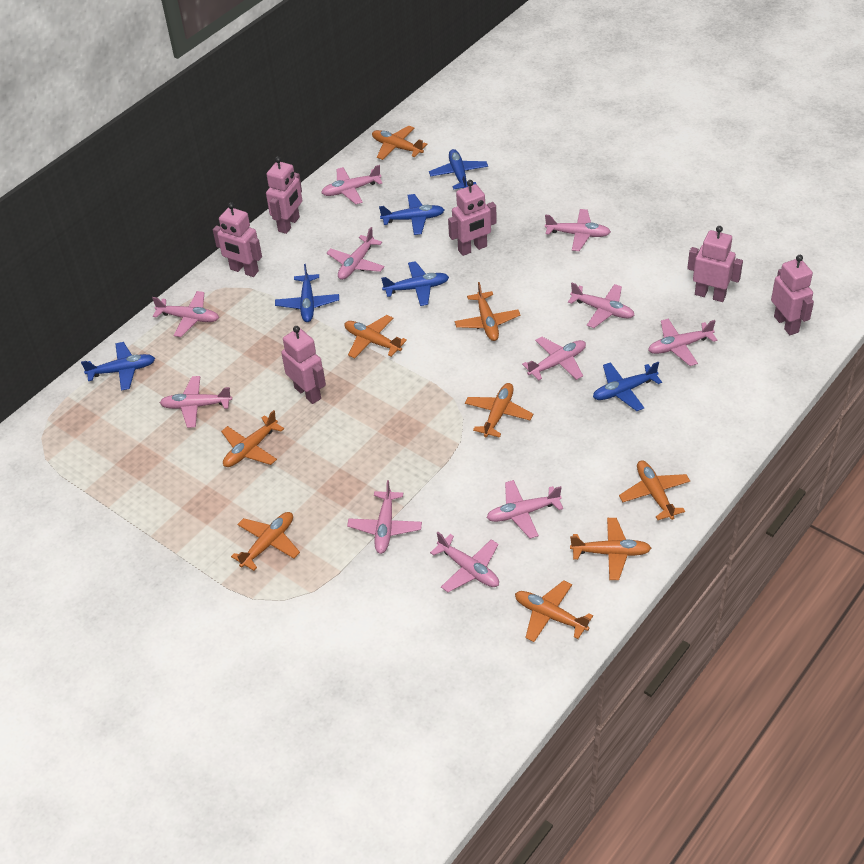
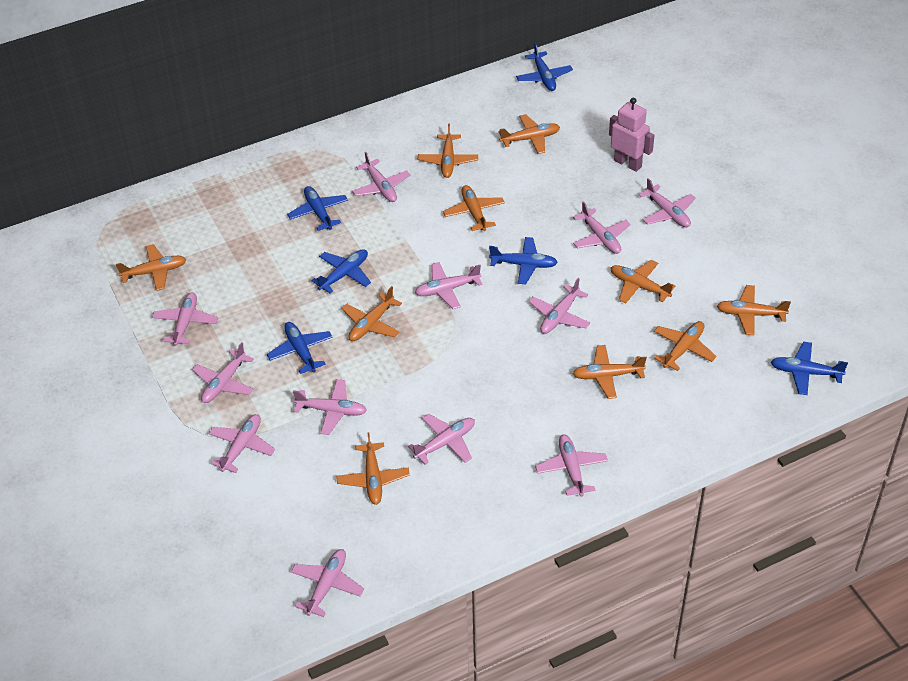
orange plane: 9 -> 10
pink plane: 11 -> 12
pink robot: 6 -> 1

